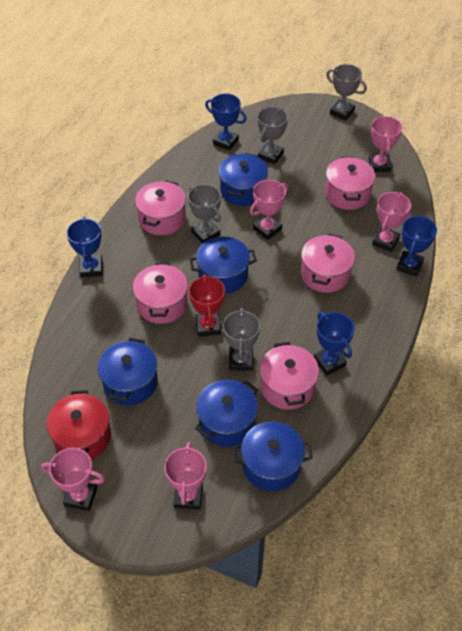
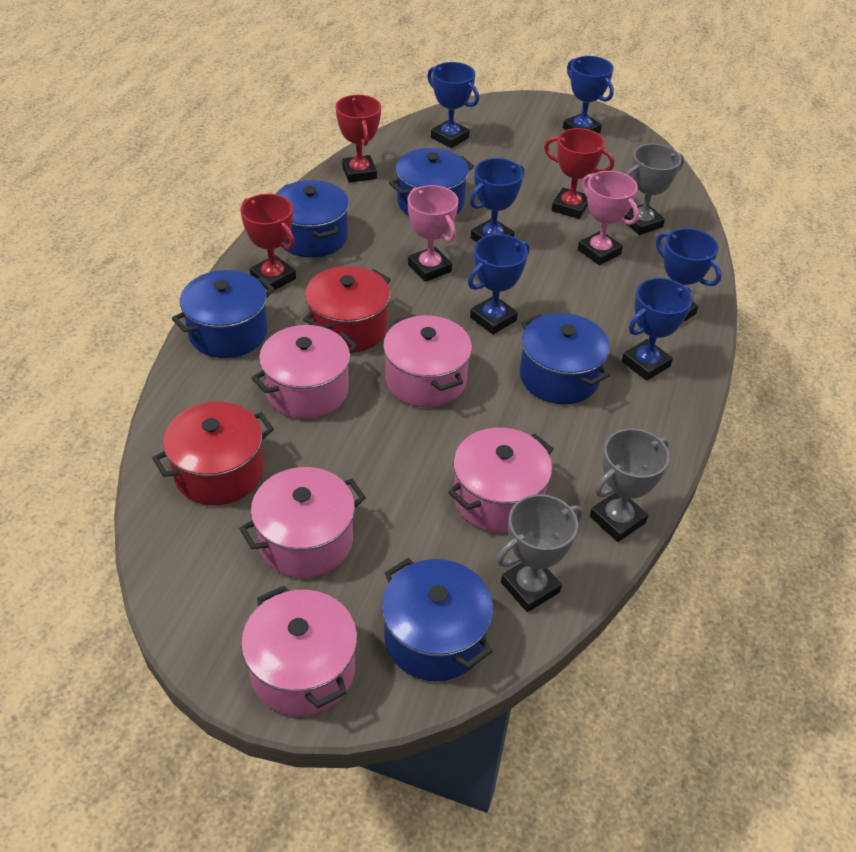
blue trophy: 4 -> 6
grey trophy: 4 -> 3
pink trophy: 5 -> 2
red pot: 1 -> 2
red trophy: 1 -> 3

